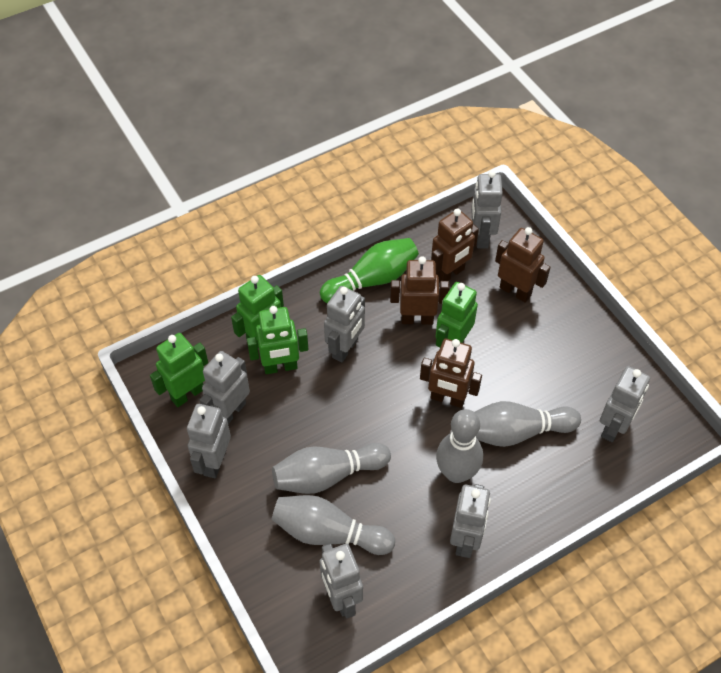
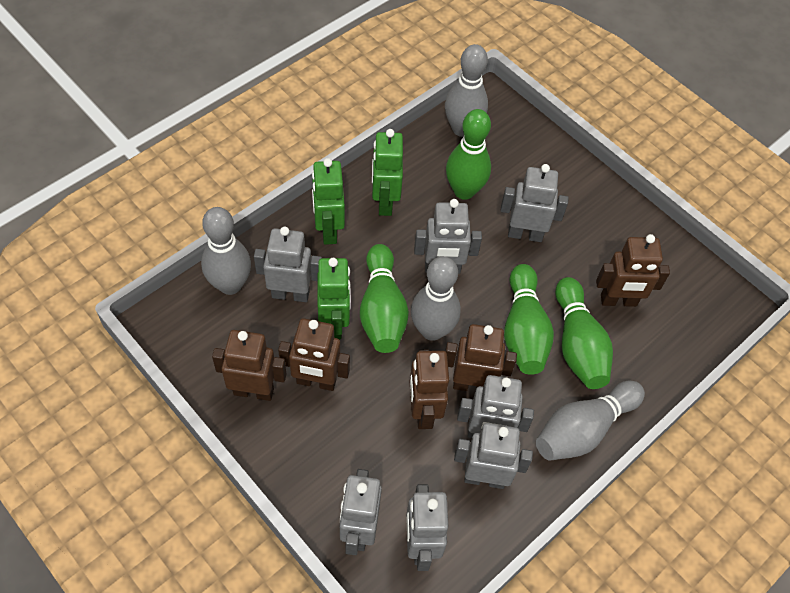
brown robot: 4 -> 5
green bowling pin: 1 -> 4
green robot: 4 -> 3

